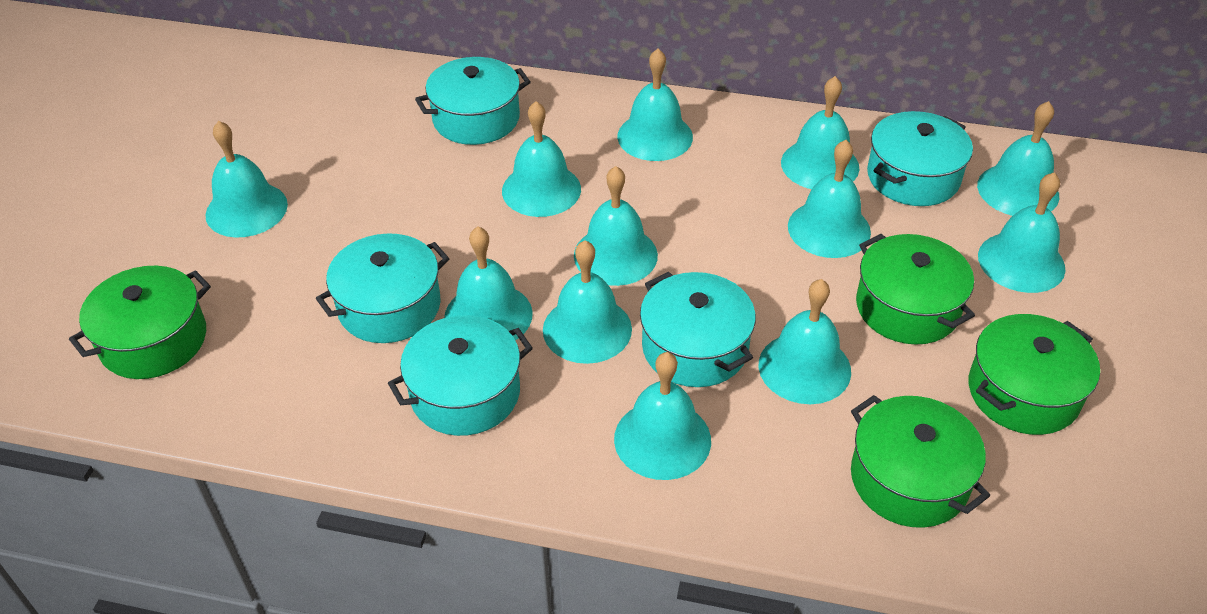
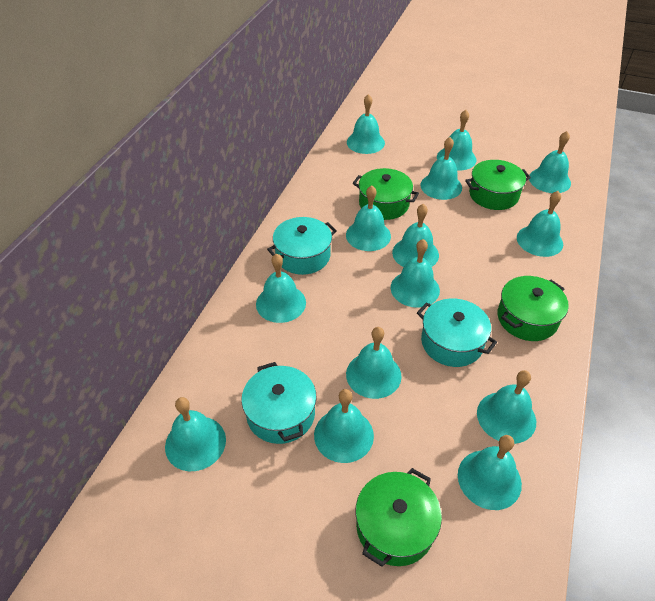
turquoise bell: 12 -> 14
turquoise pot: 5 -> 3

